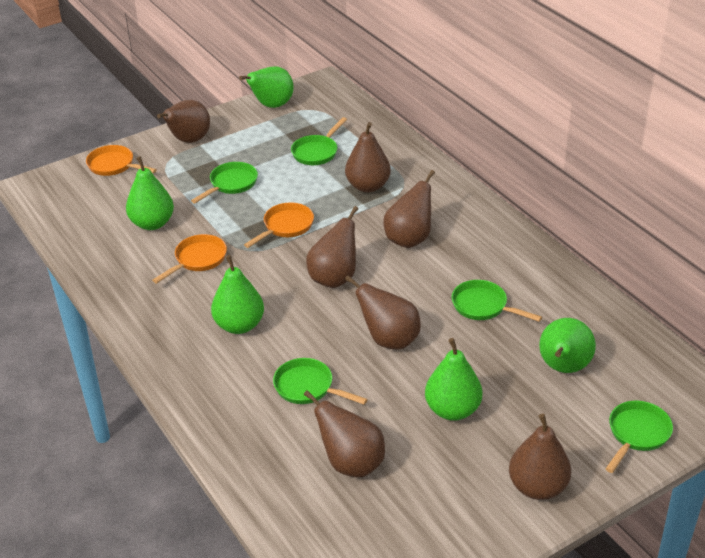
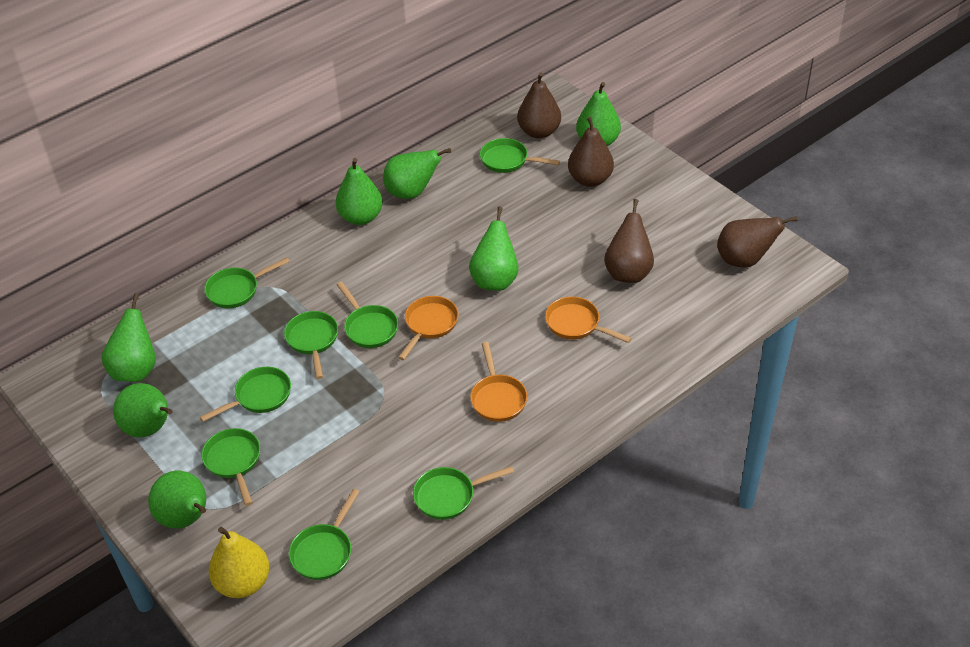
brown pear: 7 -> 4
green pan: 5 -> 8
green pear: 5 -> 7
yellow pear: 0 -> 1

